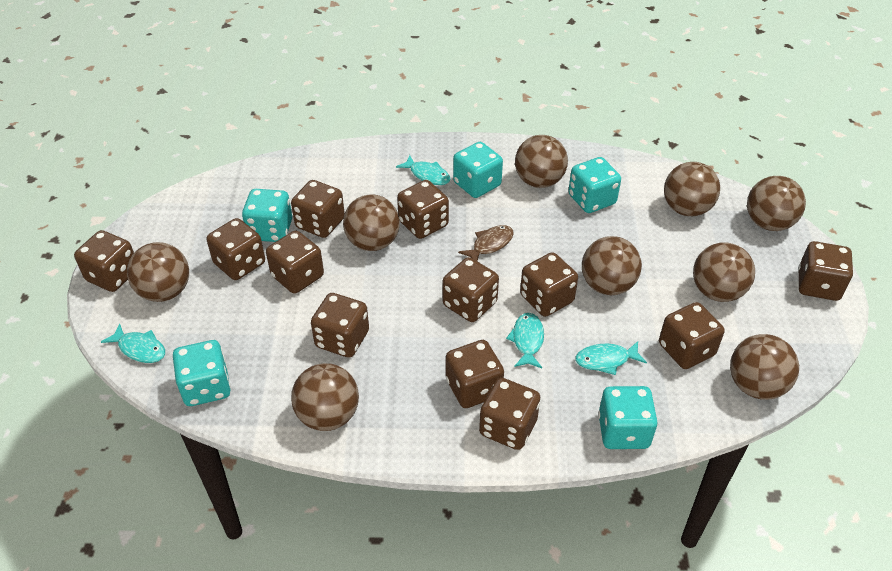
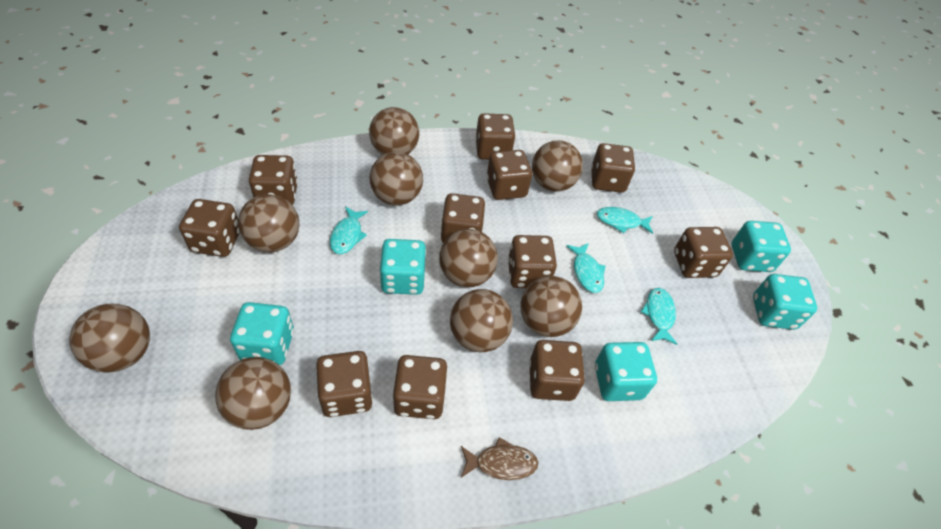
brown dice: 12 -> 11

